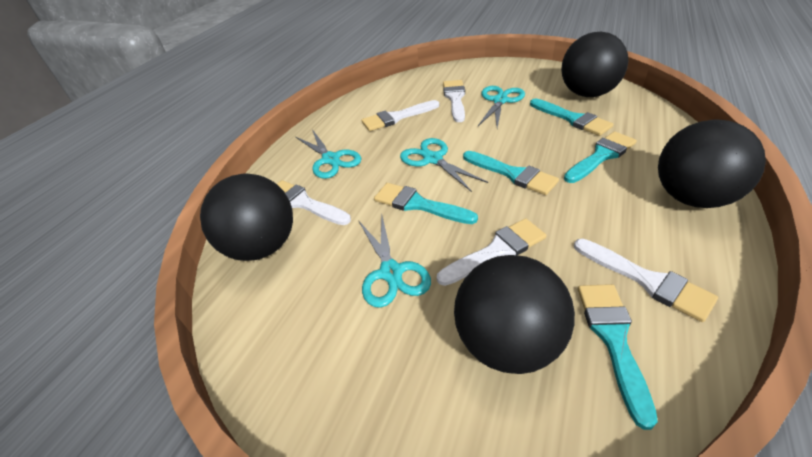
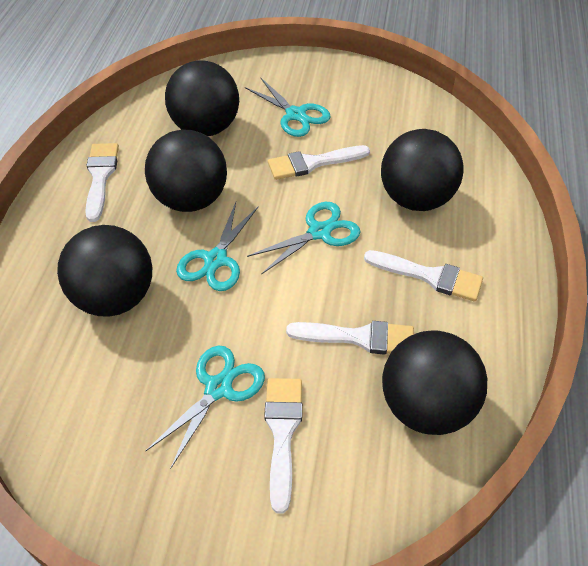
black ball: 4 -> 5
turquoise brush: 5 -> 0

